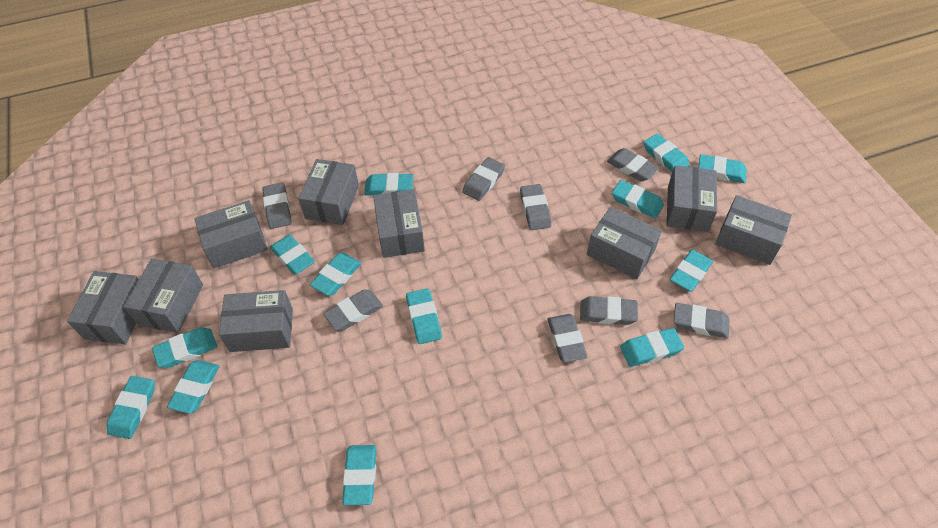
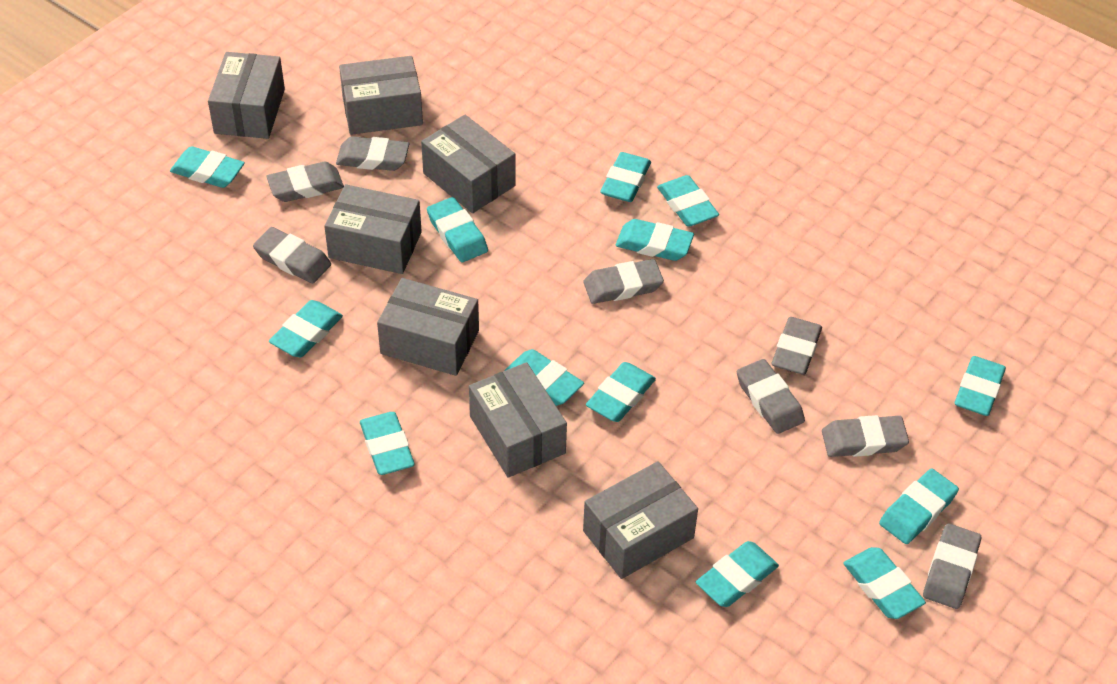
grey box: 9 -> 7

